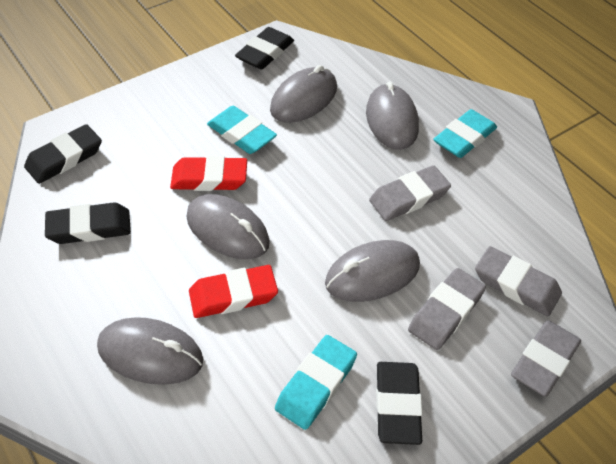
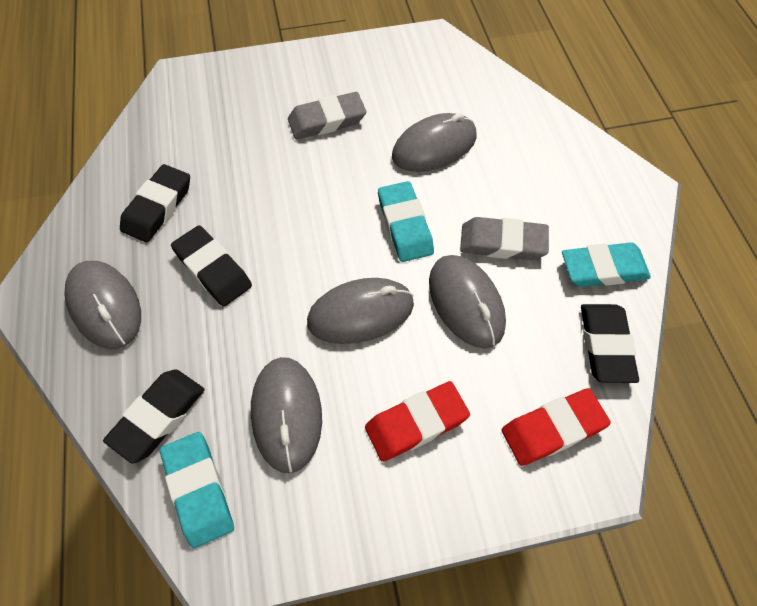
grey eraser: 4 -> 2

